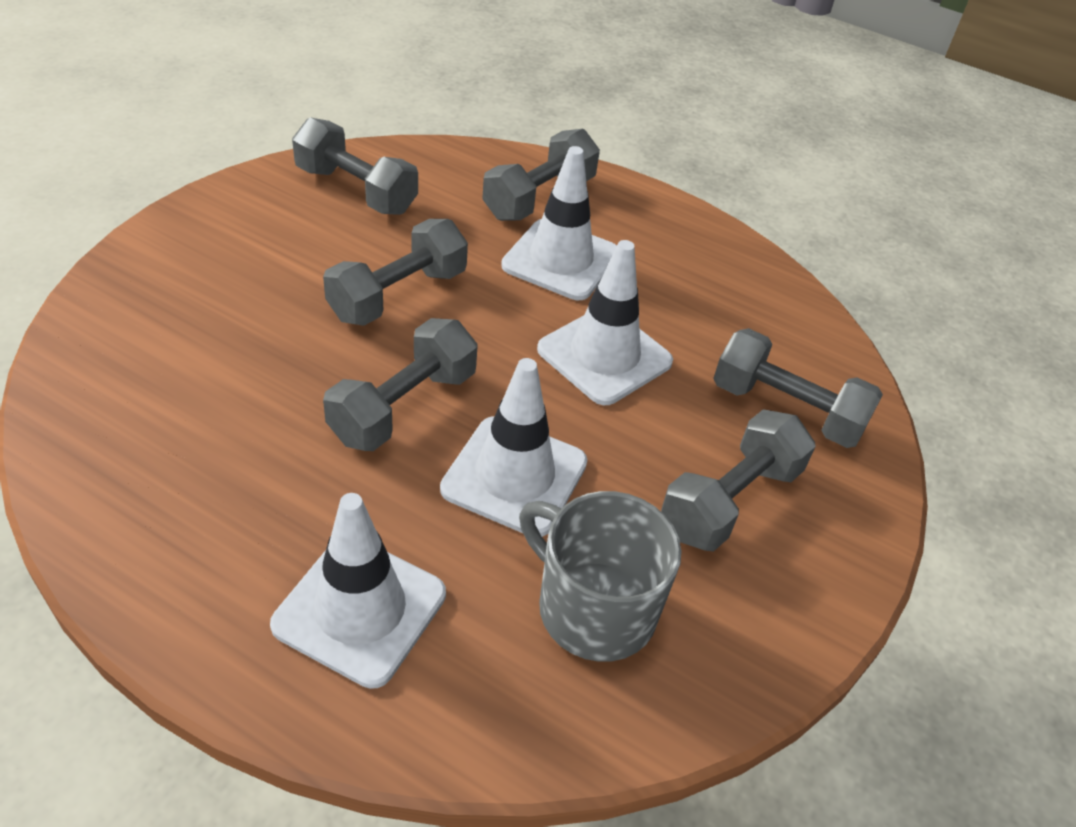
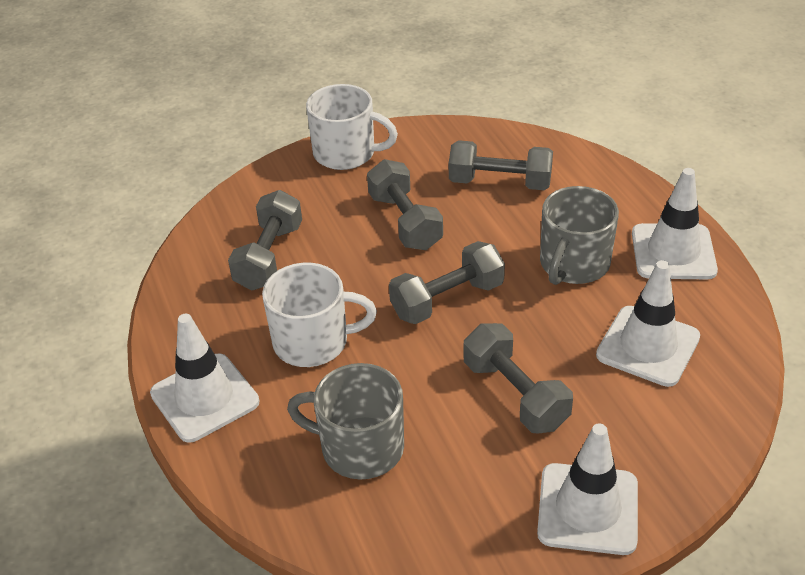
grey dumbbell: 6 -> 5
grey mug: 1 -> 2
white mug: 0 -> 2

